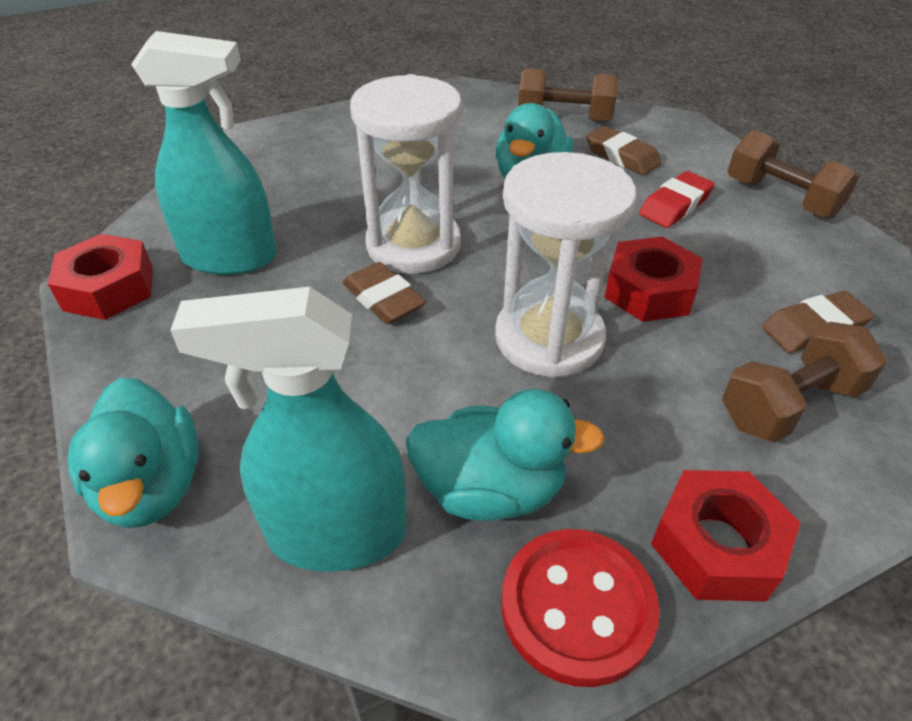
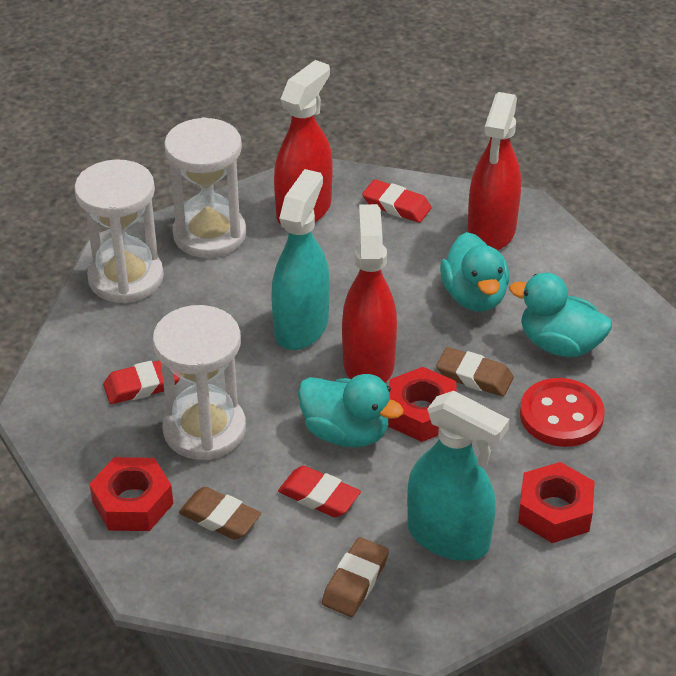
brown dumbbell: 3 -> 0
red eraser: 1 -> 3
red spray bottle: 0 -> 3
white hourglass: 2 -> 3

